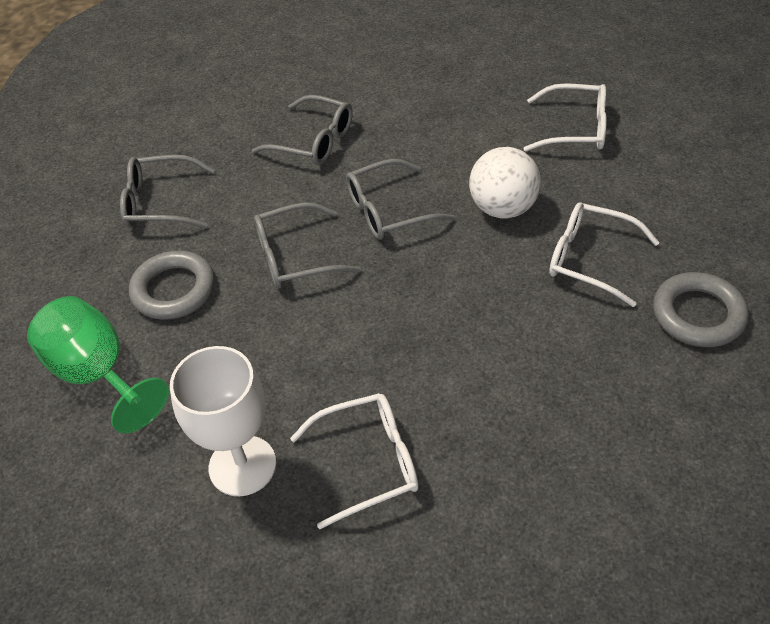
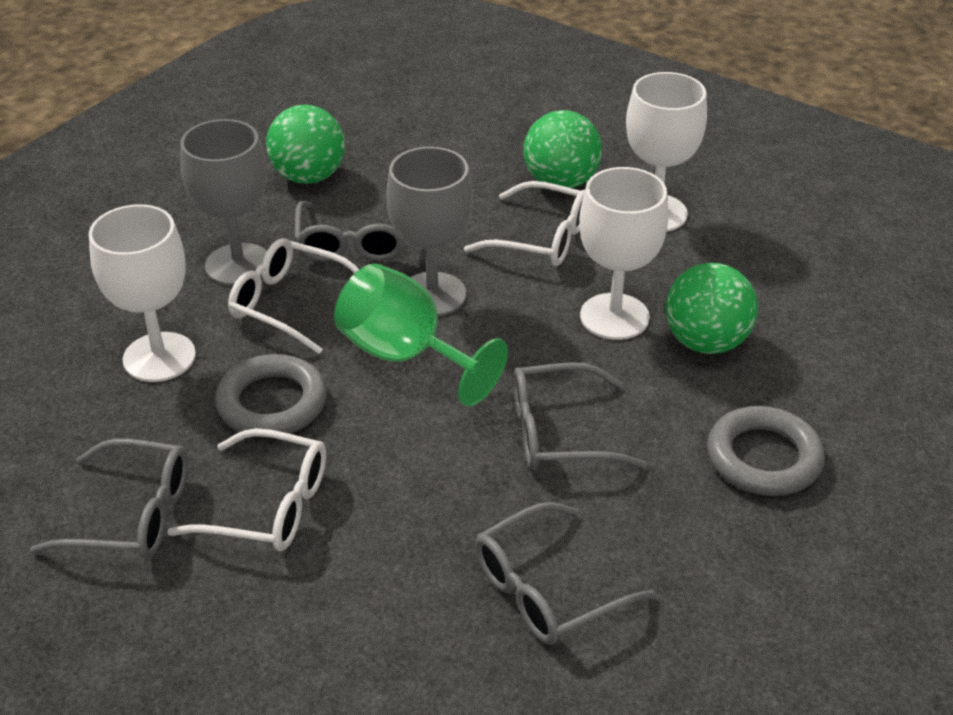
green ball: 0 -> 3
grey goblet: 0 -> 2
white ball: 1 -> 0
white goblet: 1 -> 3

